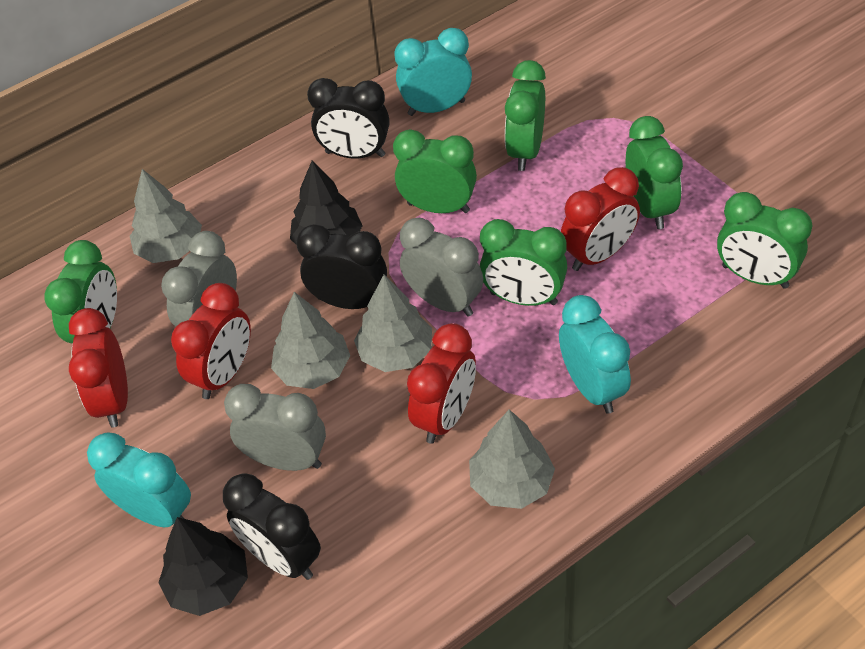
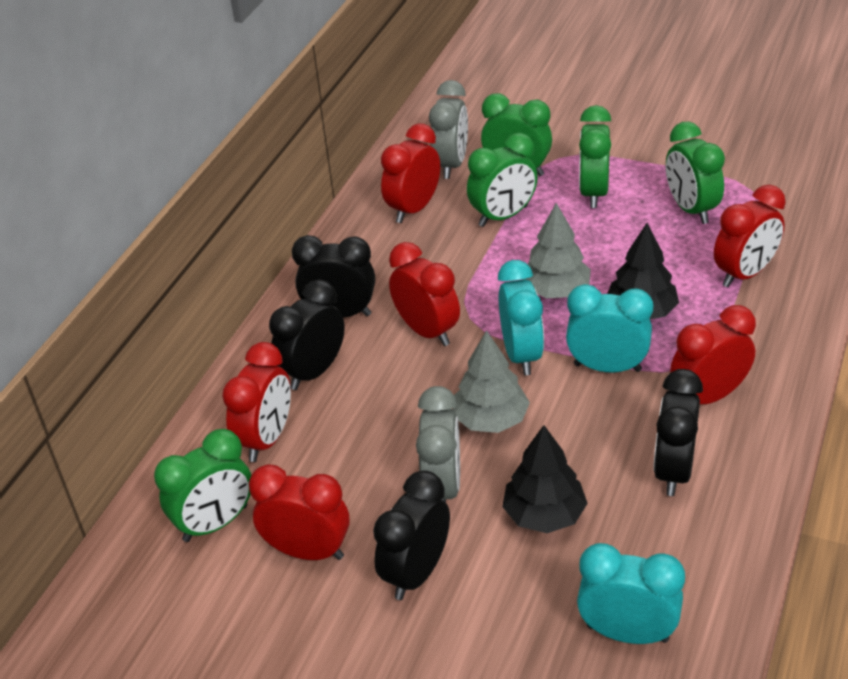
black clock: 3 -> 4
green clock: 6 -> 5
grey clock: 3 -> 2
grey tree: 4 -> 2
red clock: 4 -> 6

